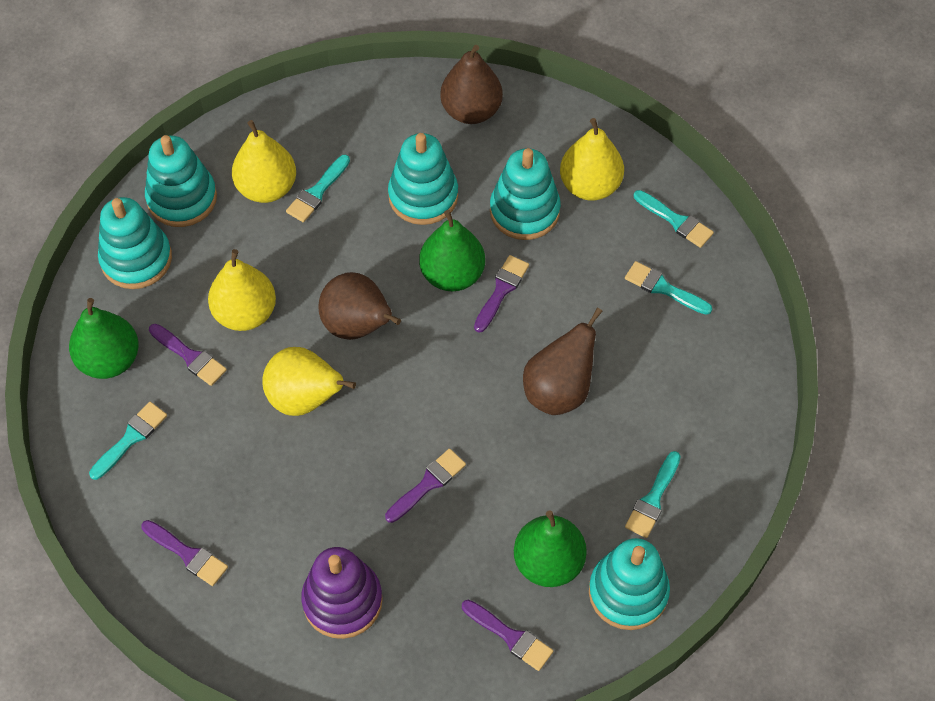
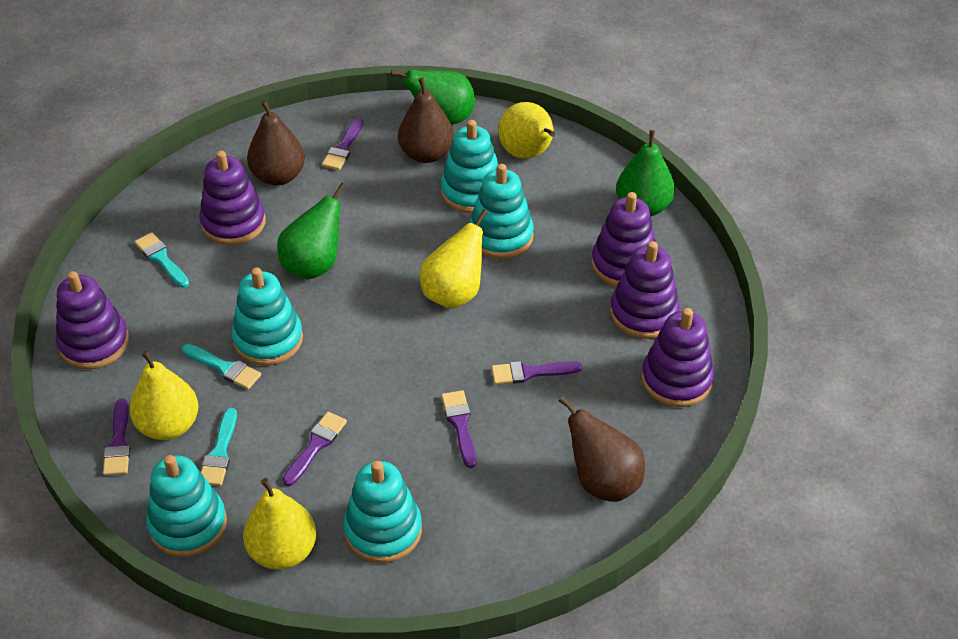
purple stacking toy: 1 -> 5
turquoise brush: 5 -> 3

